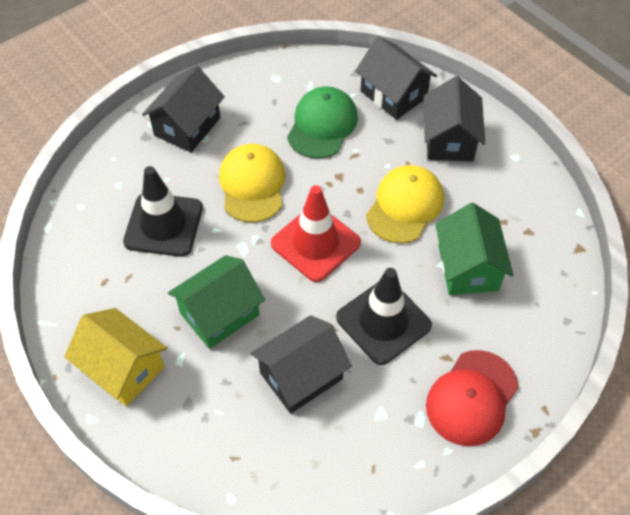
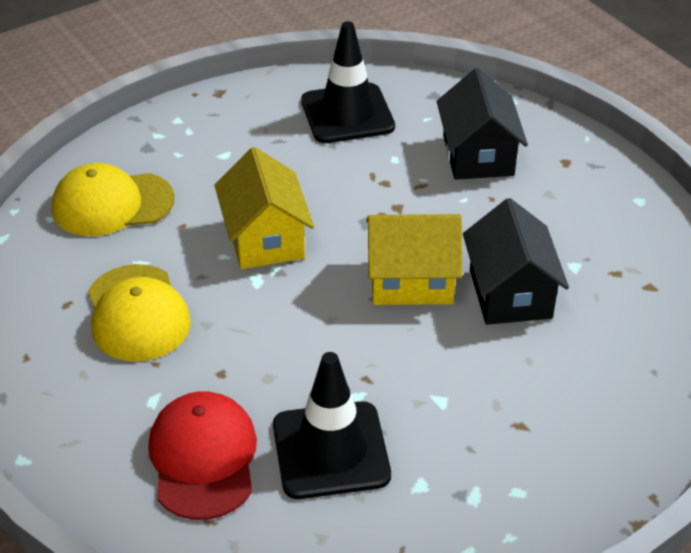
black house: 4 -> 2
green cap: 1 -> 0
green house: 2 -> 0
red traffic cone: 1 -> 0
yellow house: 1 -> 2

